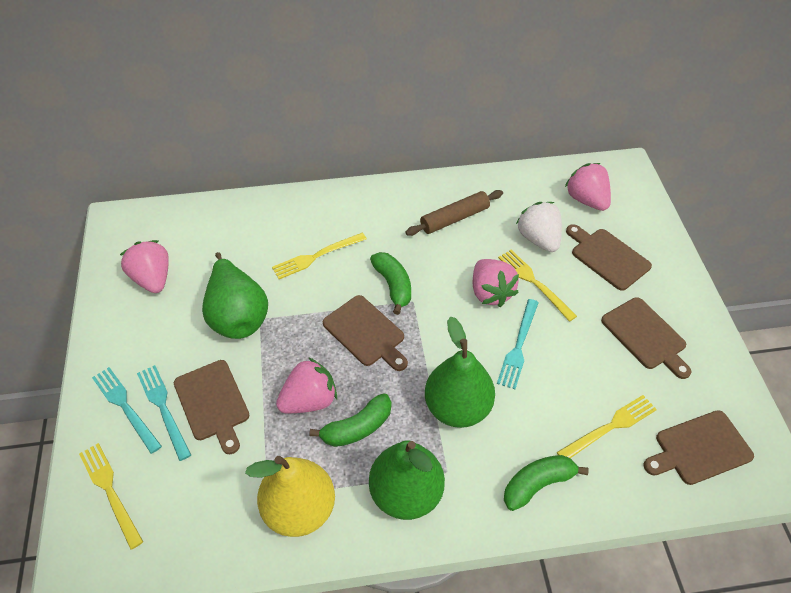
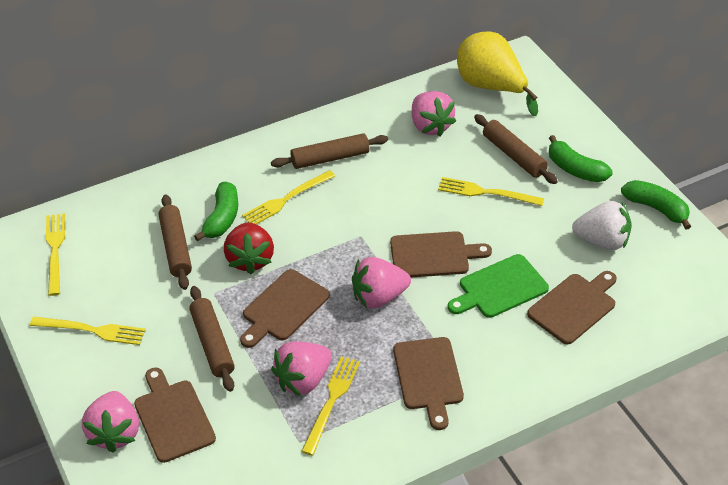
brown rolling pin: 1 -> 4
green cutting board: 0 -> 1
green pear: 3 -> 0
red strawberry: 0 -> 1
turquoise fork: 3 -> 0
yellow fork: 4 -> 5

